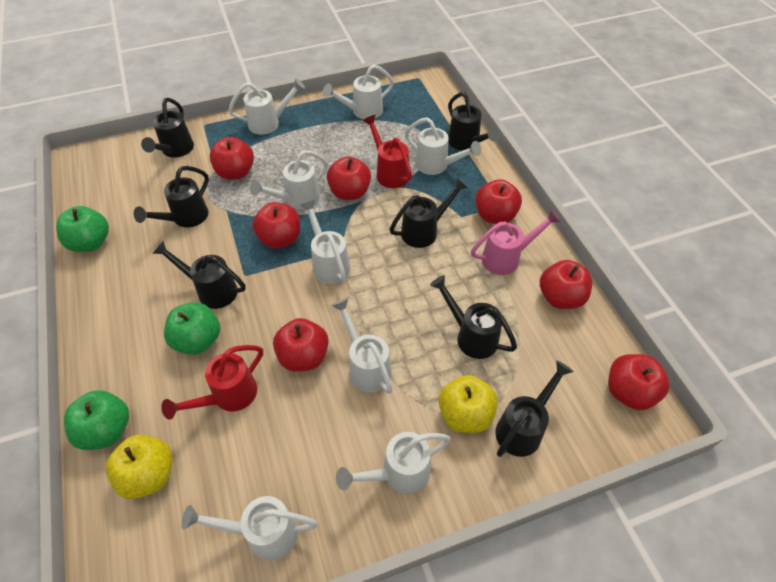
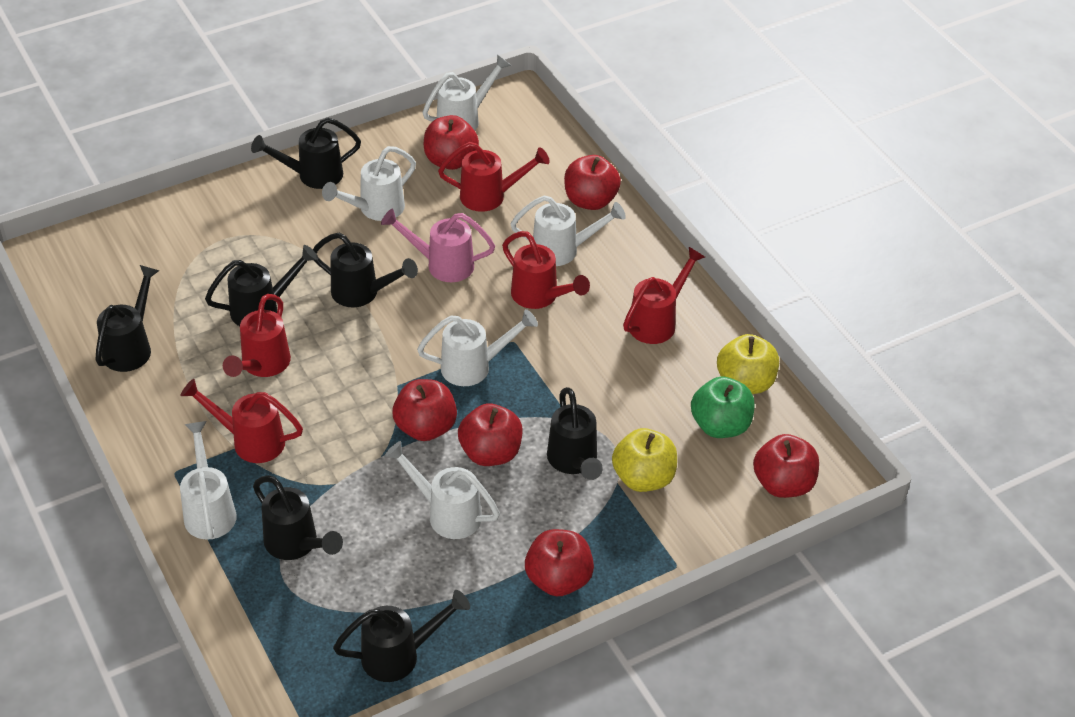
green apple: 3 -> 1
red apple: 7 -> 6
red watering can: 2 -> 5
white watering can: 8 -> 6

